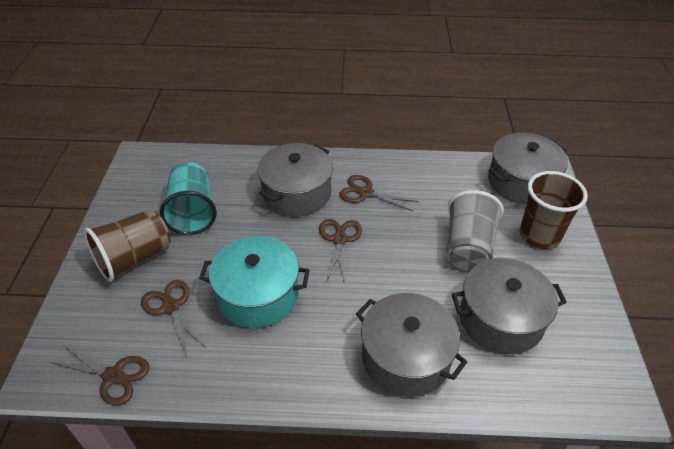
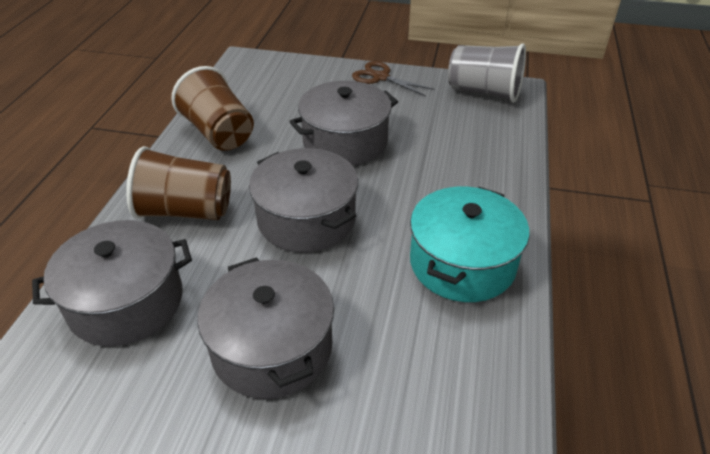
brown scissors: 4 -> 1
turquoise cup: 1 -> 0

